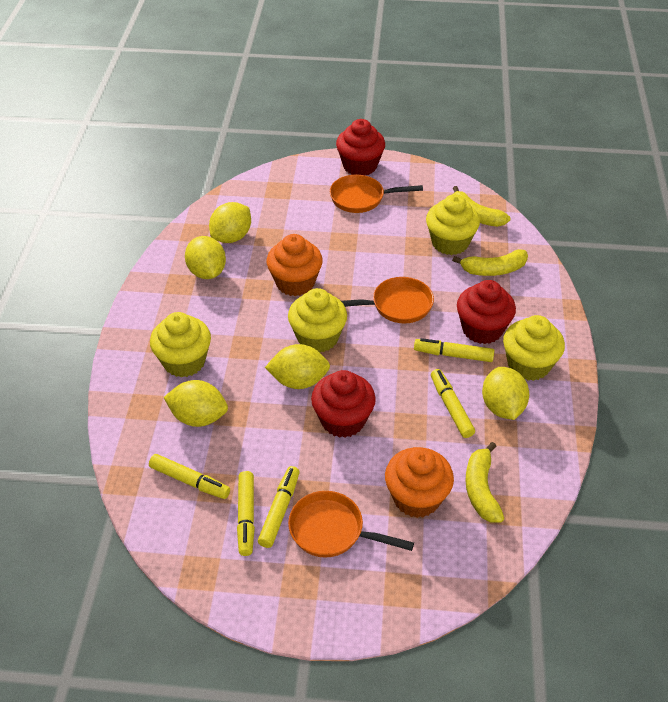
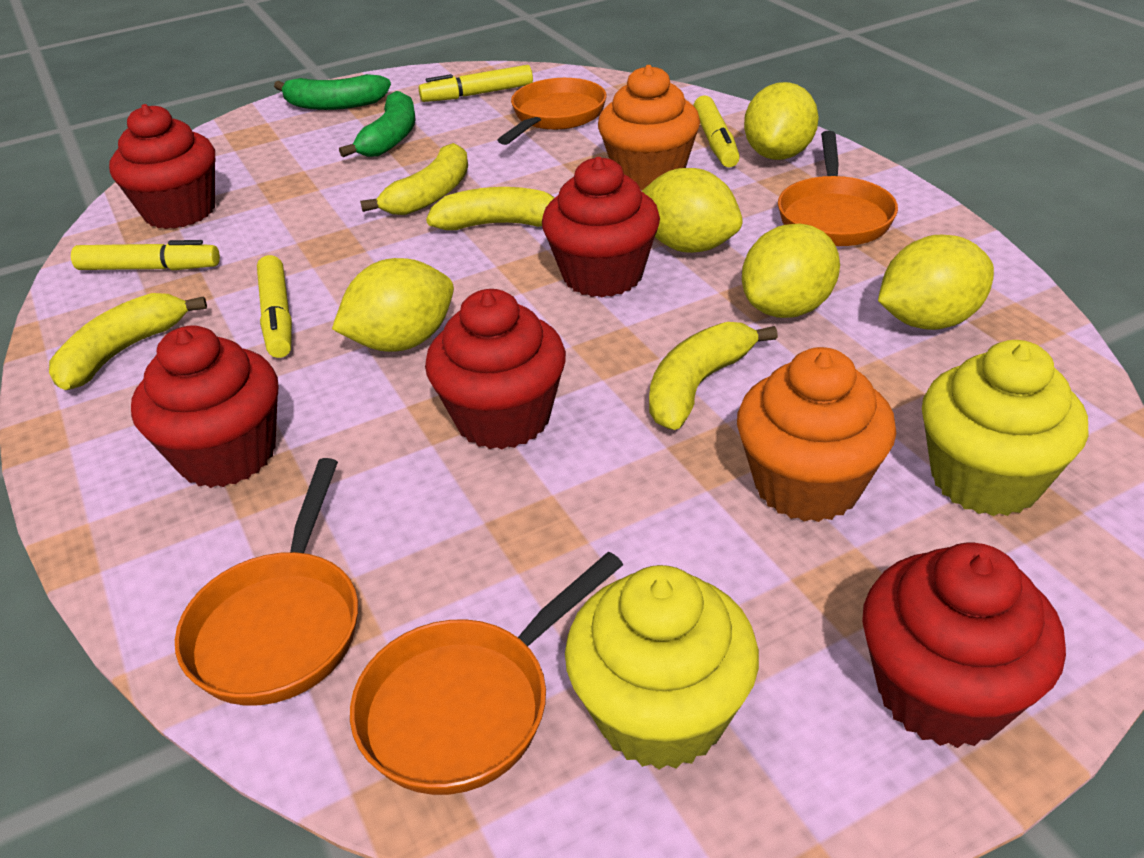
green banana: 0 -> 2
orange pan: 3 -> 4
red cupcake: 3 -> 5
yellow banana: 3 -> 4
yellow cupcake: 4 -> 2
yellow marker: 5 -> 4

